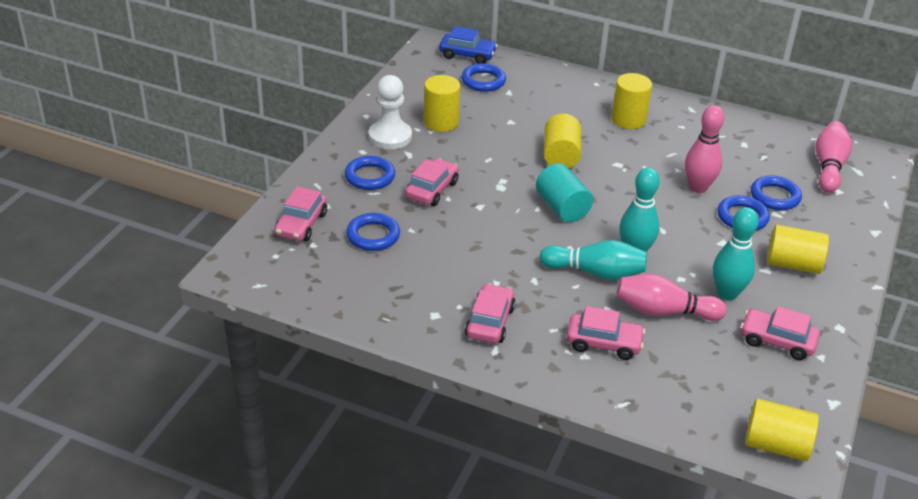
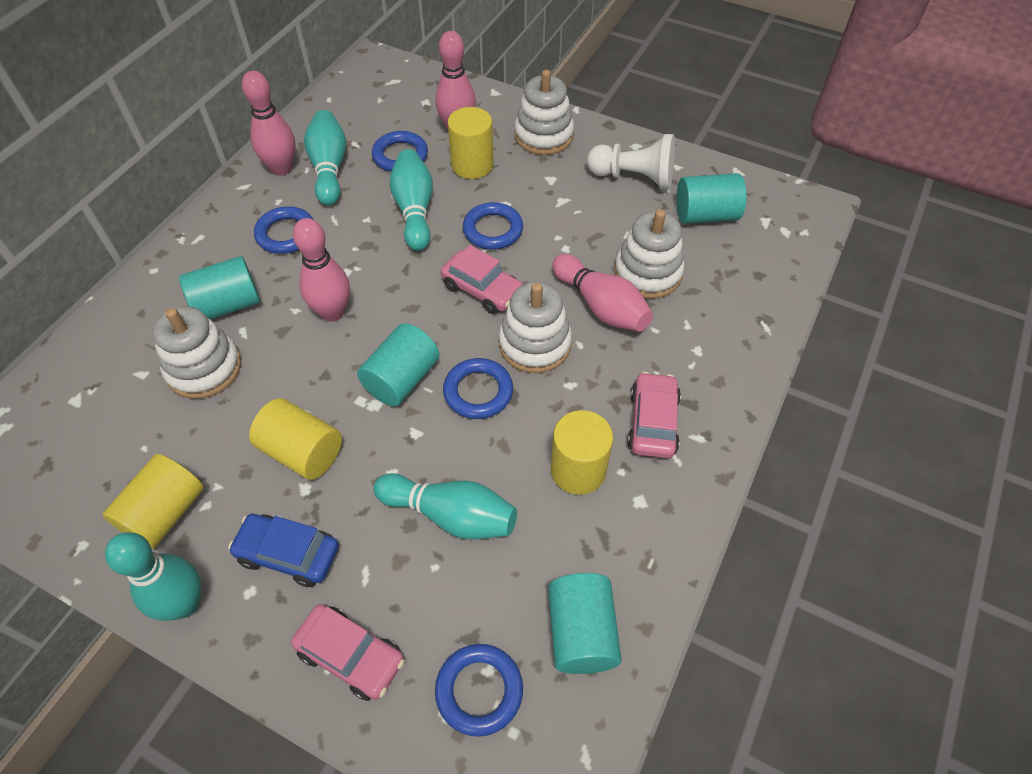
pink bowling pin: 3 -> 4
pink car: 5 -> 3
turquoise bowling pin: 3 -> 4
turquoise cylinder: 1 -> 4
white stacking toy: 0 -> 4
yellow cylinder: 5 -> 4

